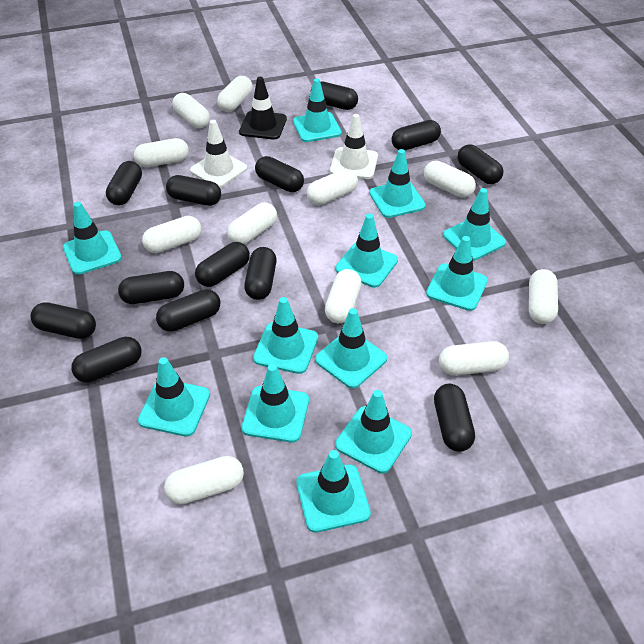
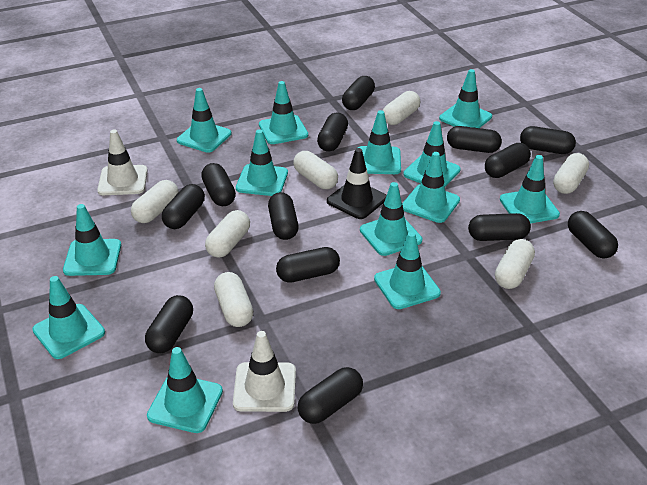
turquoise traffic cone: 12 -> 13
white capsule: 11 -> 7

